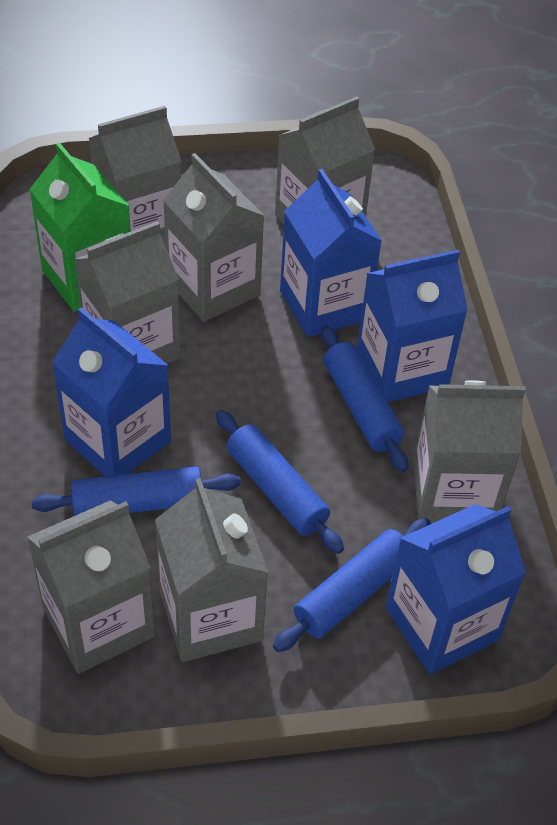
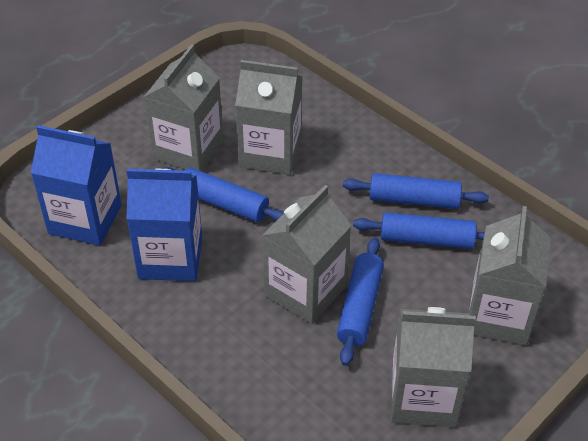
blue carton: 4 -> 2
green carton: 1 -> 0
grey carton: 7 -> 5

